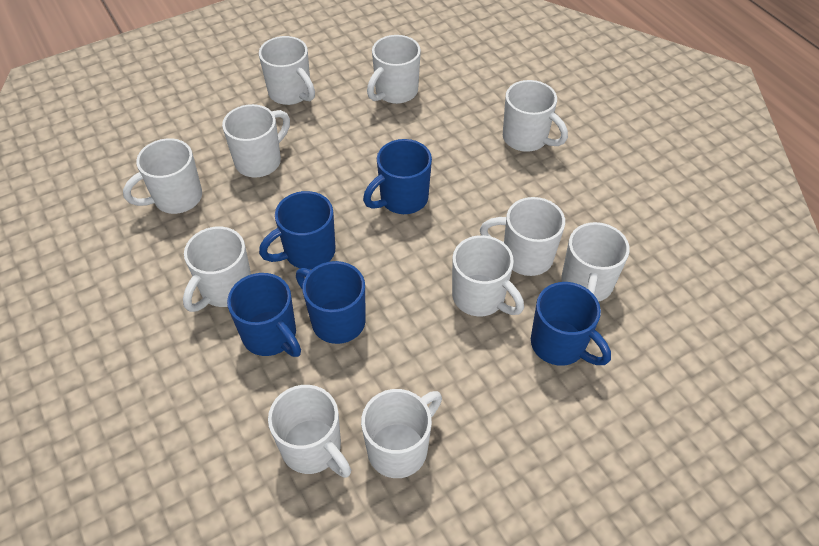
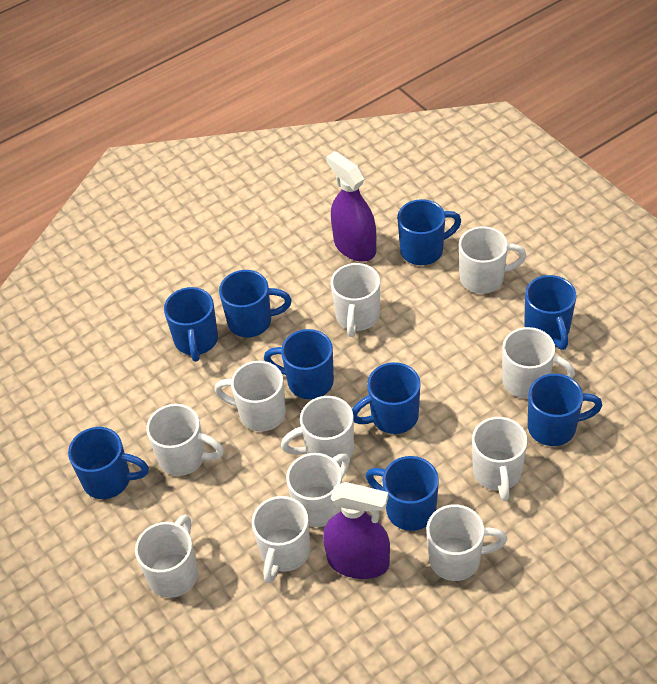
blue mug: 5 -> 9
purple spray bottle: 0 -> 2

